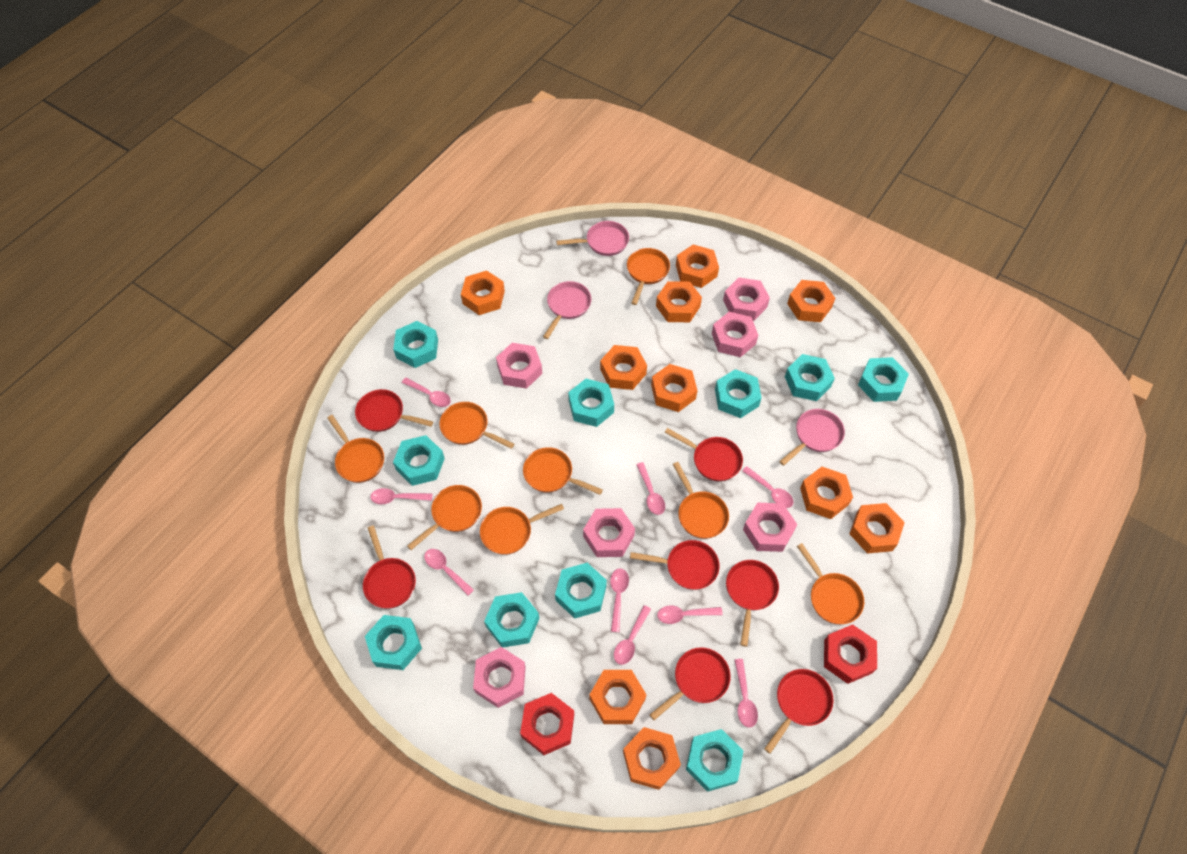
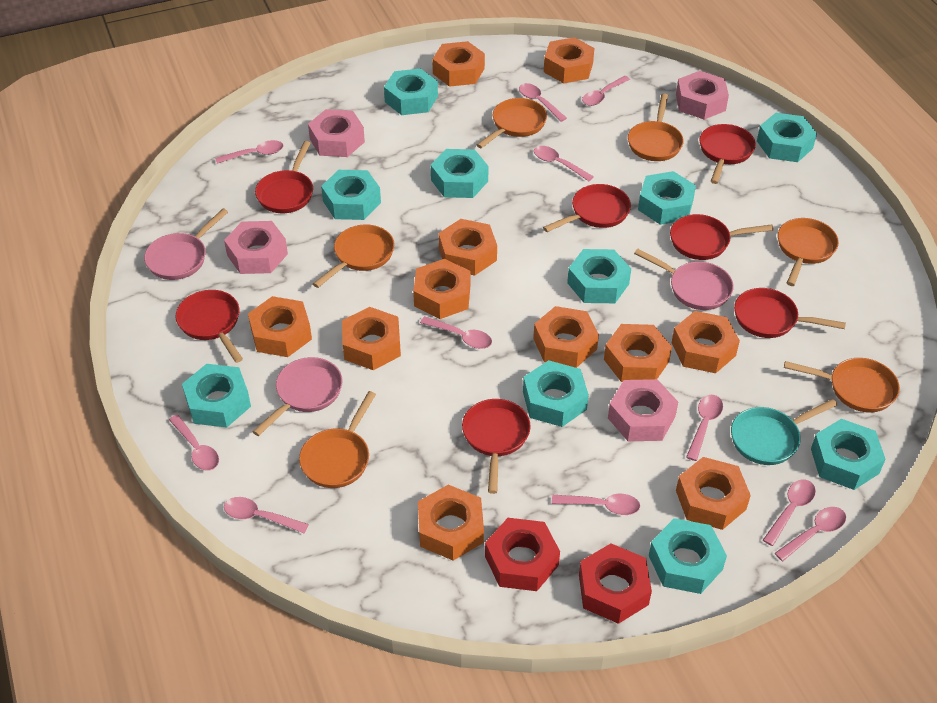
orange nut: 10 -> 11
orange pan: 8 -> 6
pink nut: 6 -> 4
pink spoon: 9 -> 11
turquoise pan: 0 -> 1

